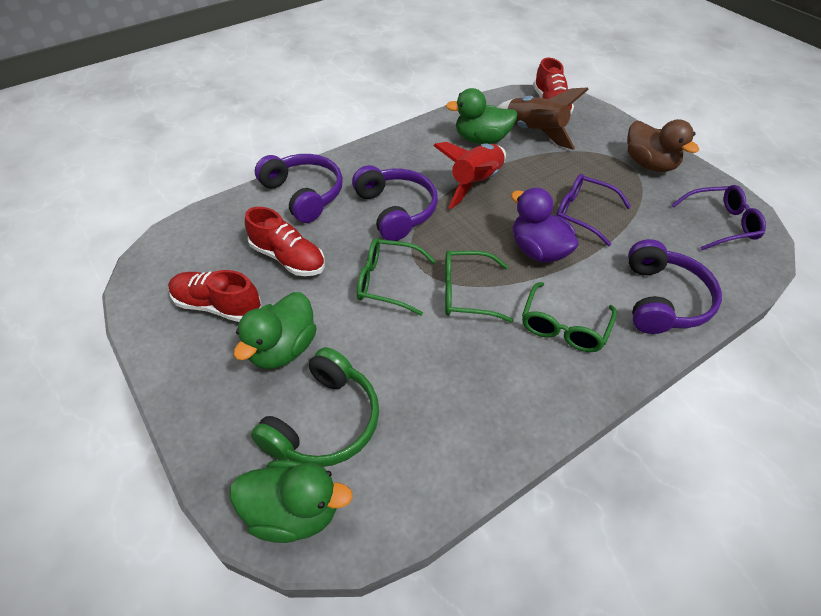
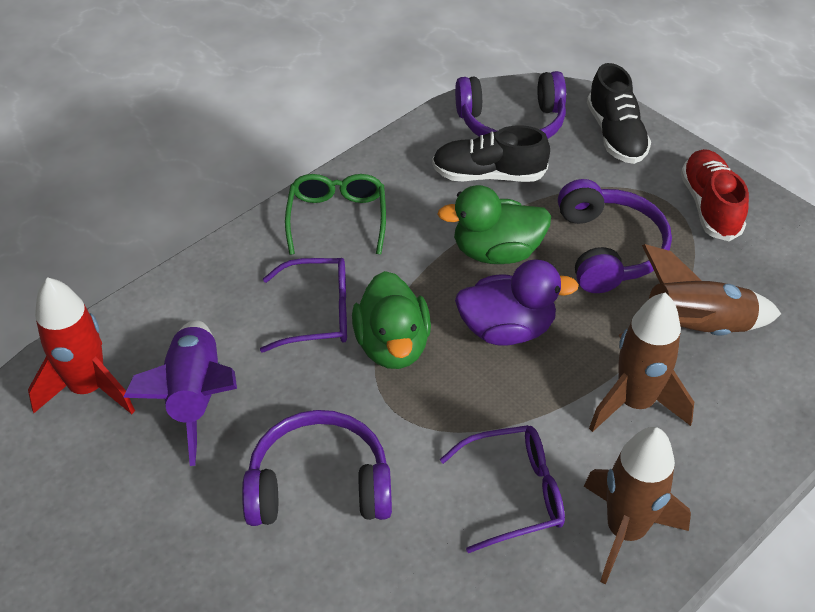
black shoe: 0 -> 2
brown duck: 1 -> 0
brown rocket: 1 -> 3
green duck: 3 -> 2
green glasses: 3 -> 1
green headphones: 1 -> 0
purple rocket: 0 -> 1
red shoe: 3 -> 1

